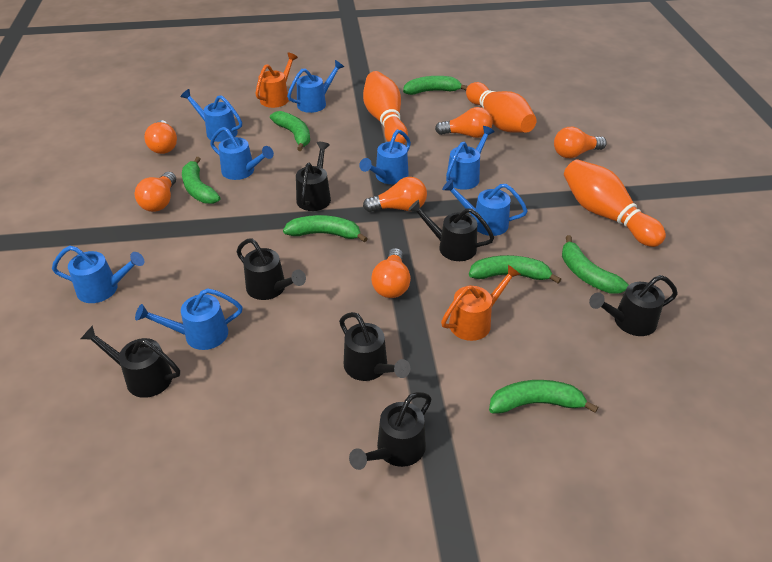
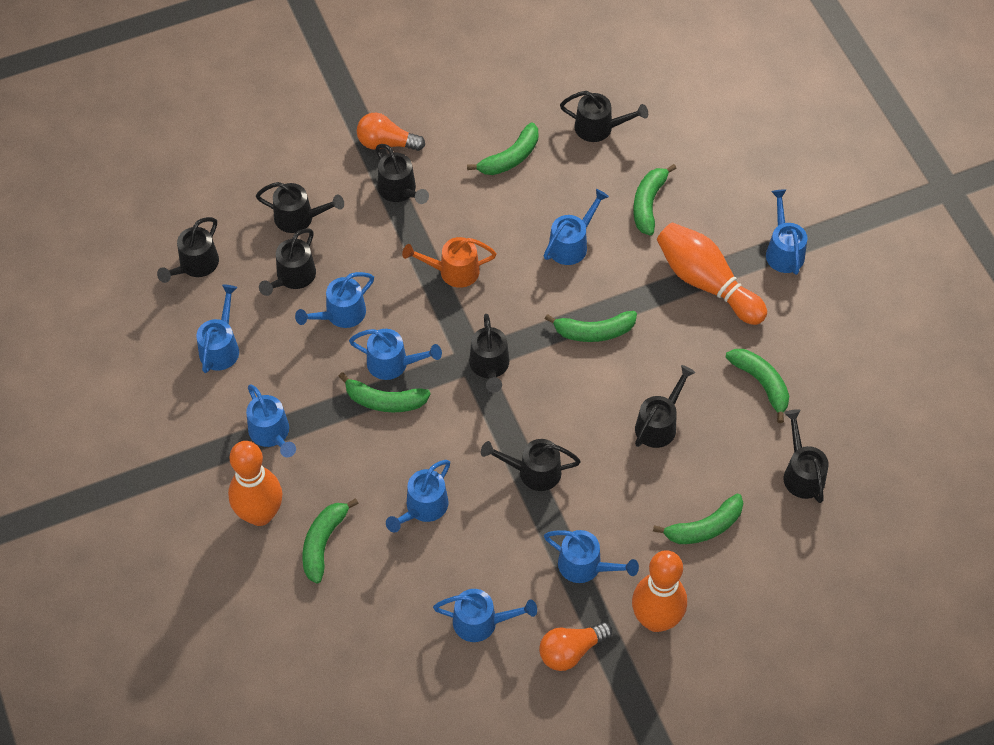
black watering can: 7 -> 9
blue watering can: 8 -> 9
orange light bulb: 6 -> 2
orange watering can: 2 -> 1

